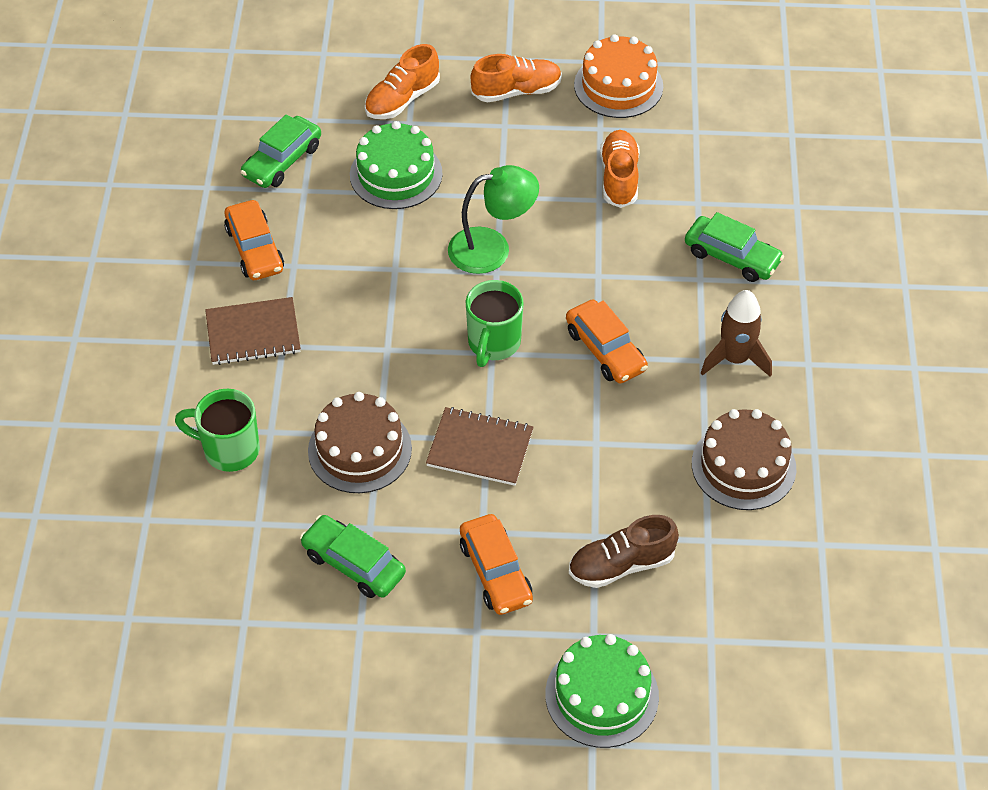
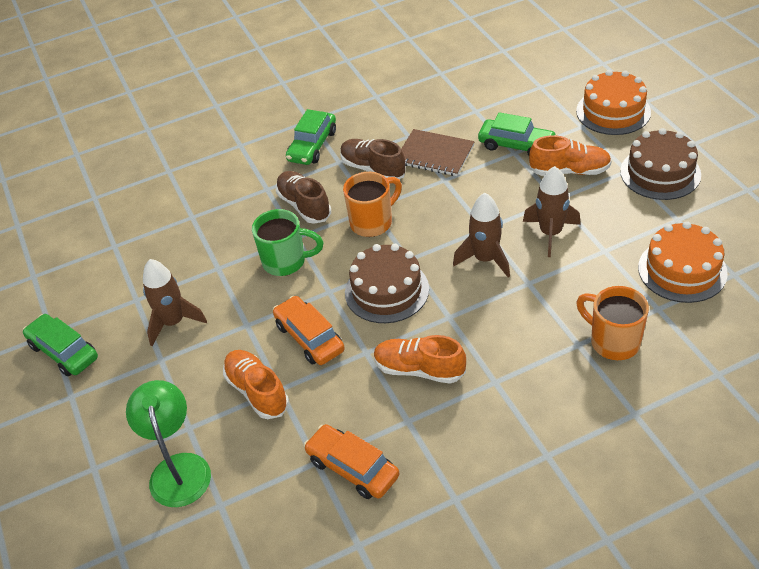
brown notebook: 2 -> 1
brown rocket: 1 -> 3
brown shoe: 1 -> 2
green cake: 2 -> 0
green mug: 2 -> 1
orange cake: 1 -> 2
orange car: 3 -> 2
orange mug: 0 -> 2

